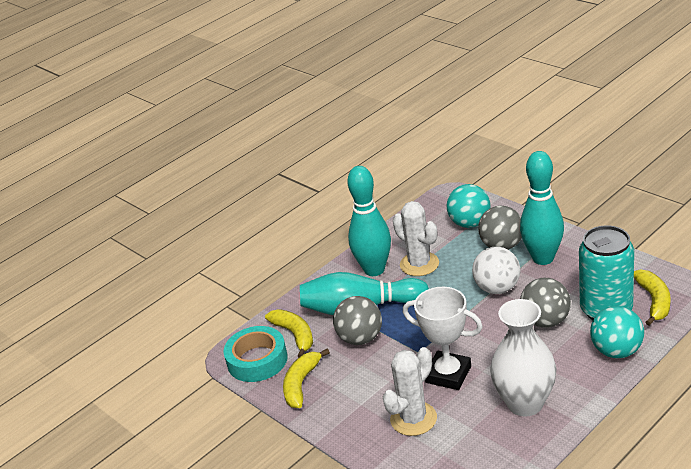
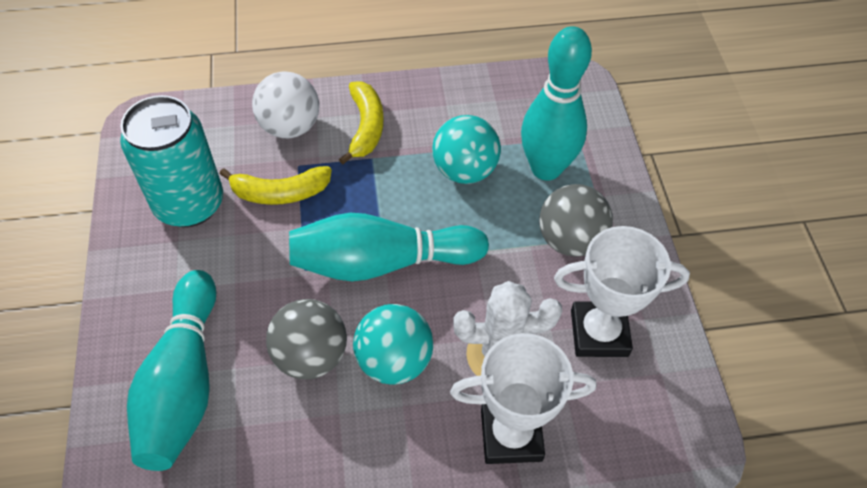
grey ball: 3 -> 2
turquoise tape: 1 -> 0
white cactus: 2 -> 1
white trophy: 1 -> 2
white vase: 1 -> 0
yellow banana: 3 -> 2

